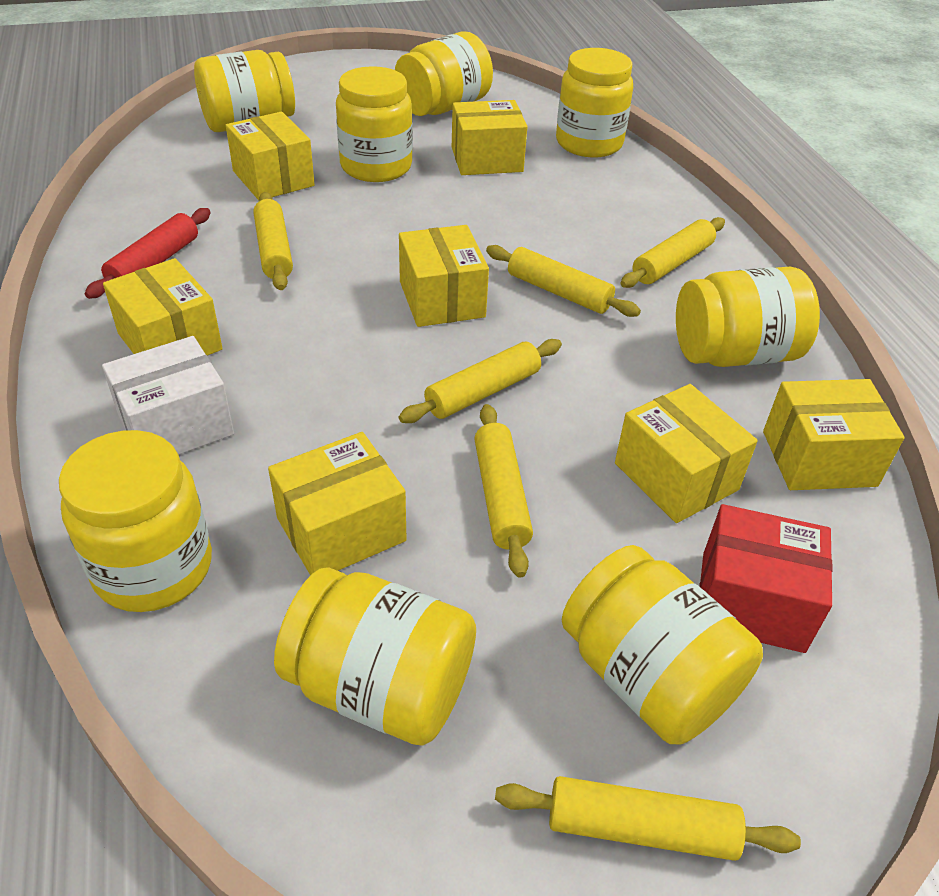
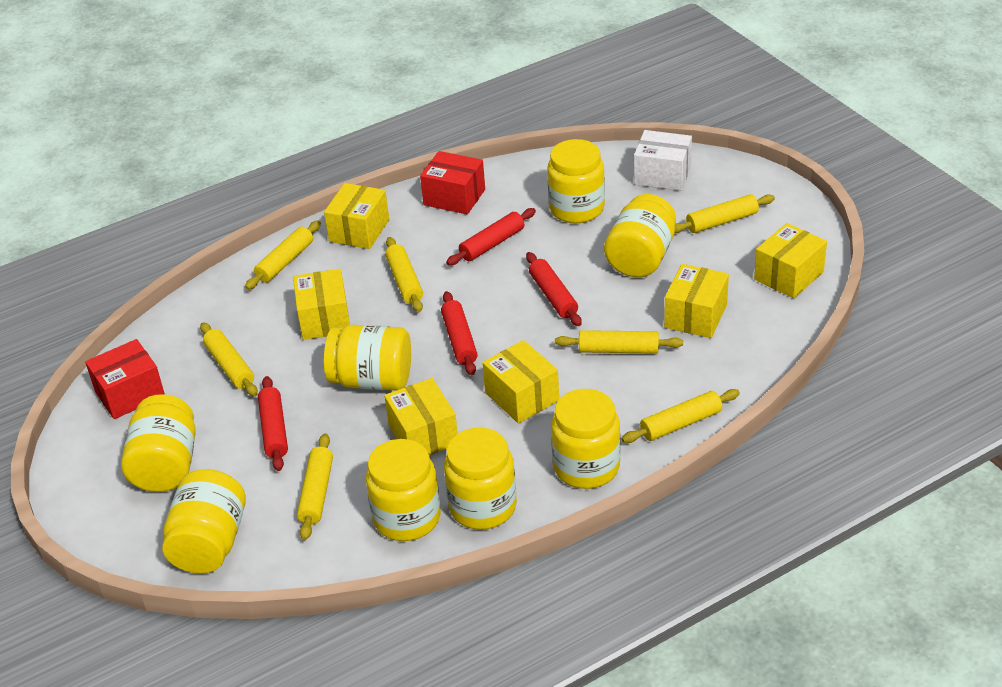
red box: 1 -> 2
red rolling pin: 1 -> 4
yellow box: 7 -> 6
yellow rolling pin: 6 -> 7

